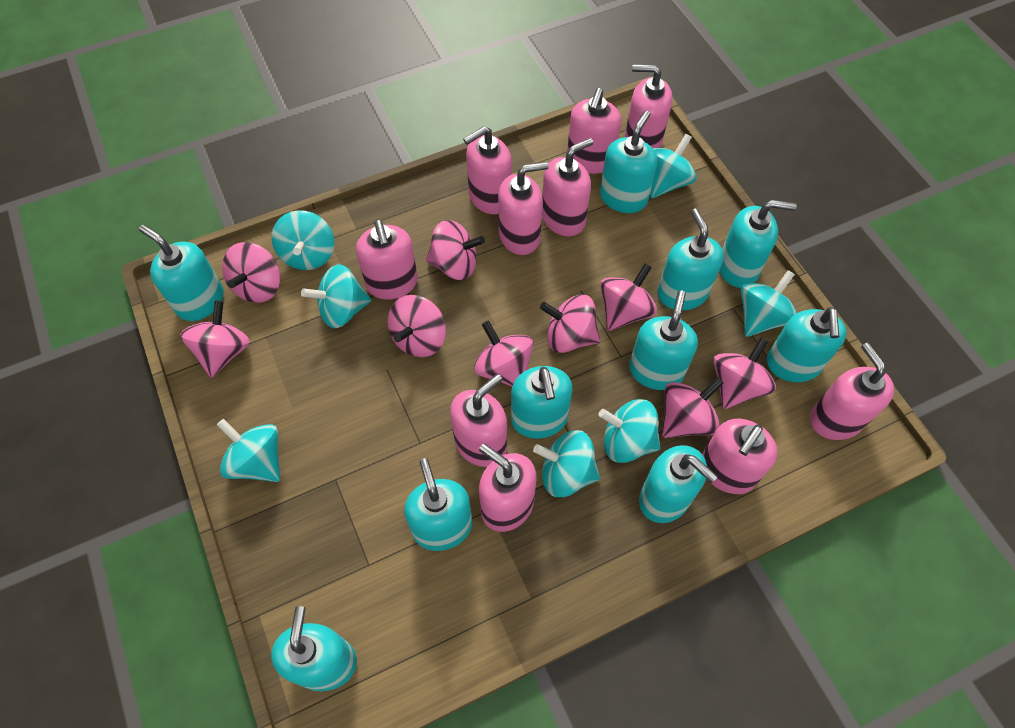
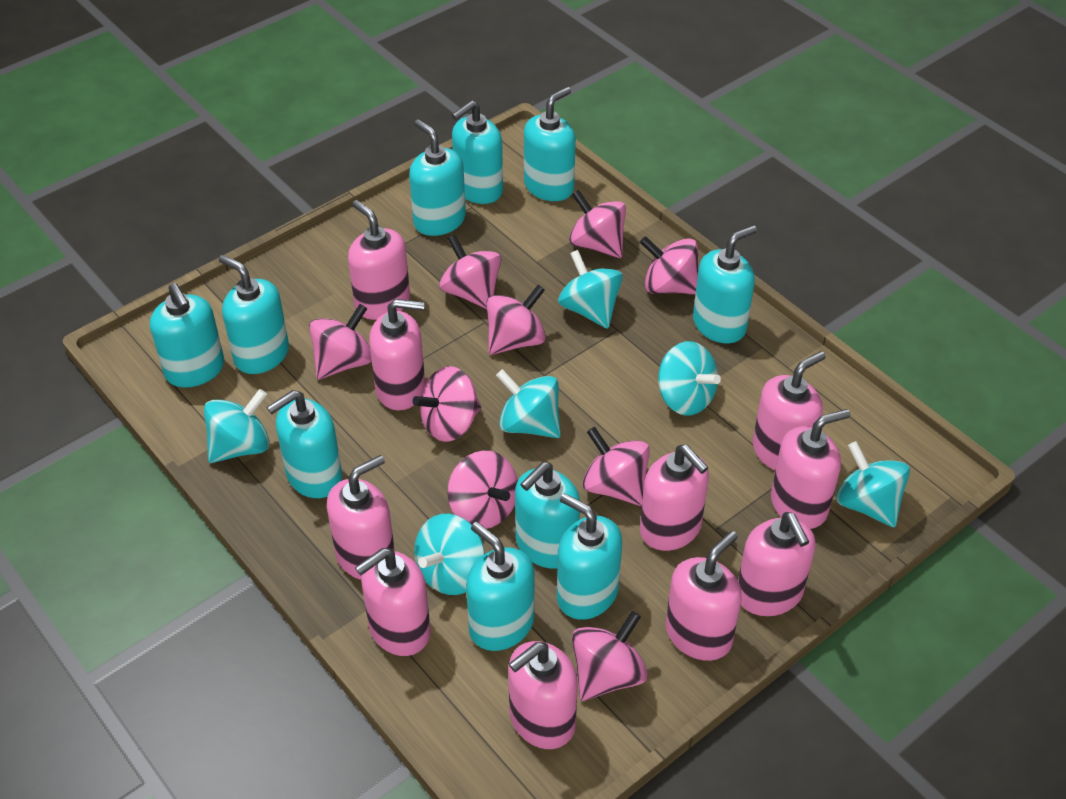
turquoise spinning top: 7 -> 6

